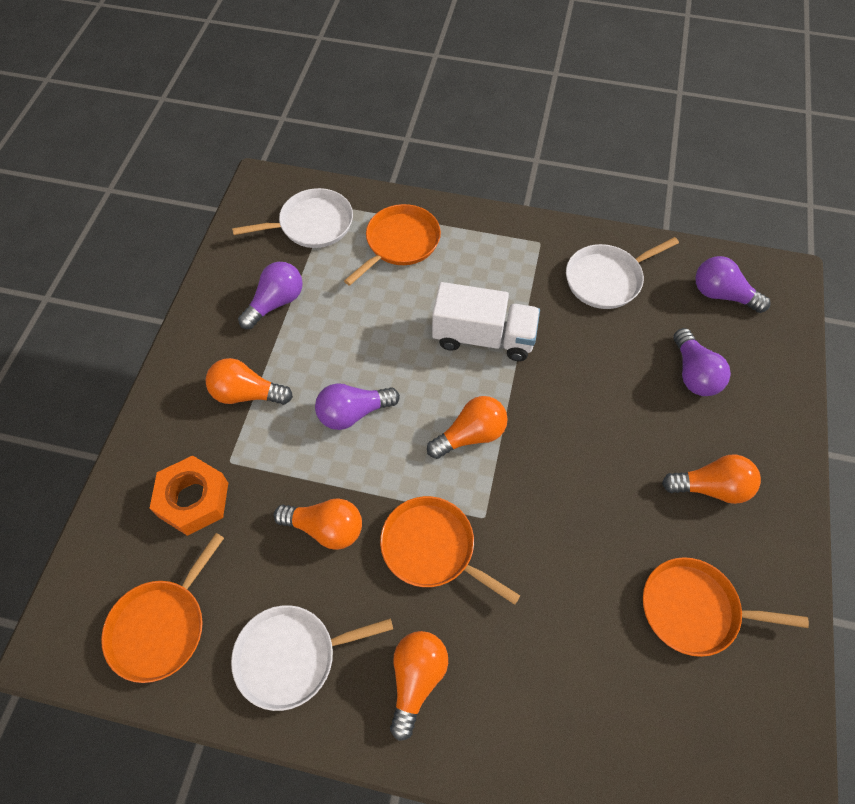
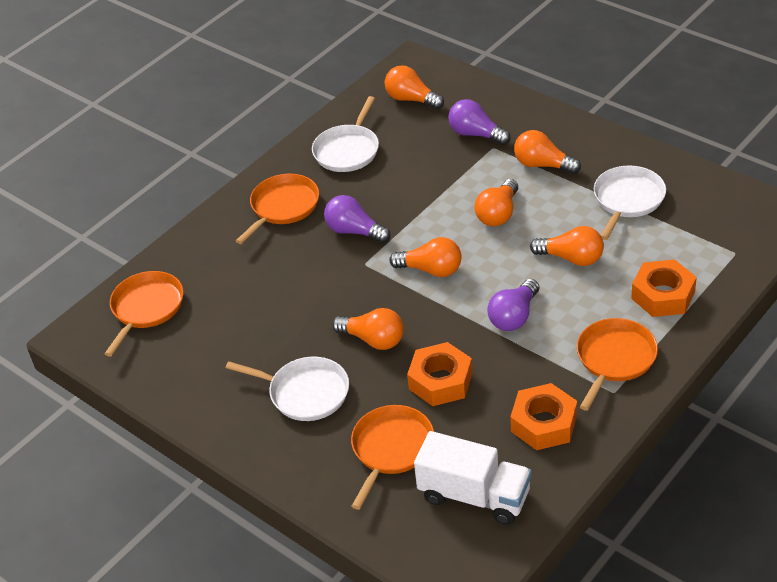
orange light bulb: 5 -> 6
orange nut: 1 -> 3
purple light bulb: 4 -> 3

